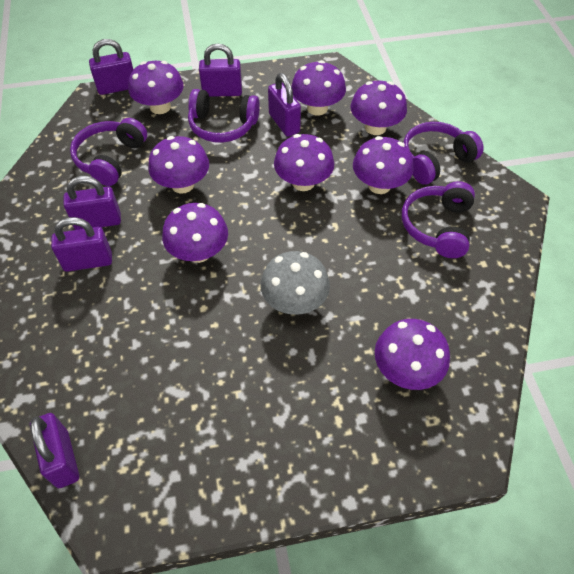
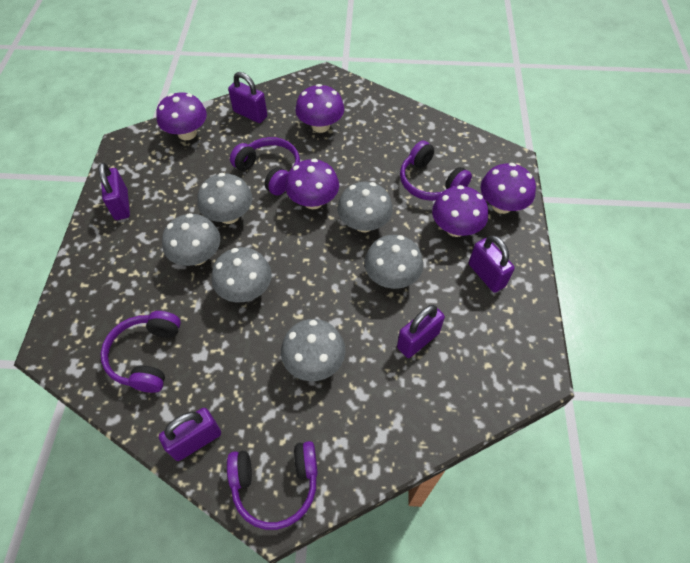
grey mushroom: 1 -> 6
purple mushroom: 8 -> 5
purple padlock: 6 -> 5

